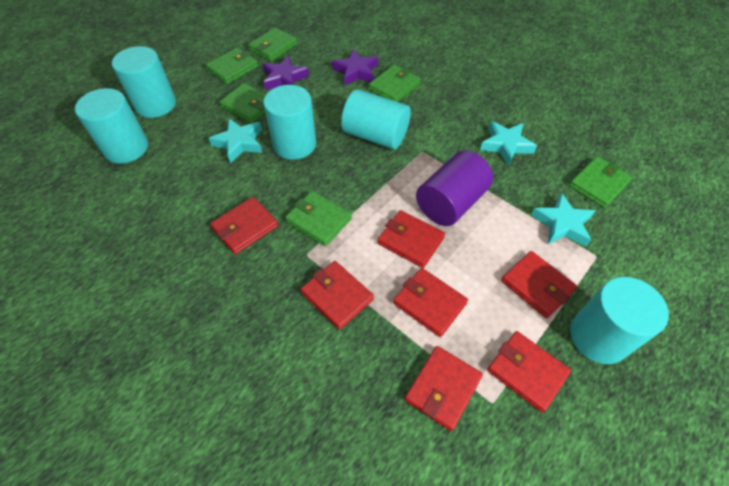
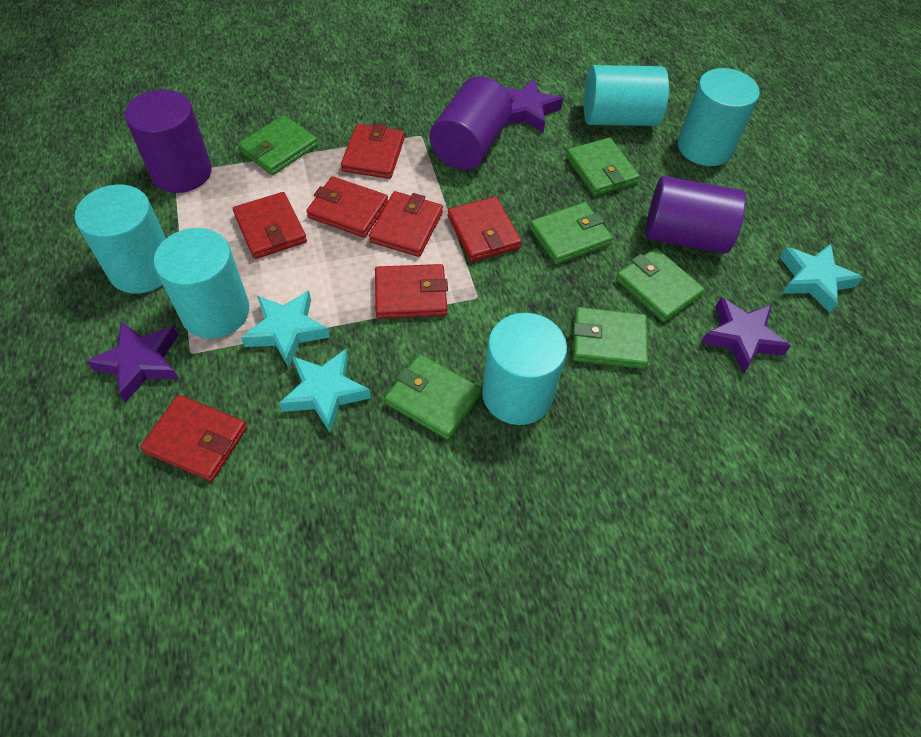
purple cylinder: 1 -> 3
purple star: 2 -> 3

